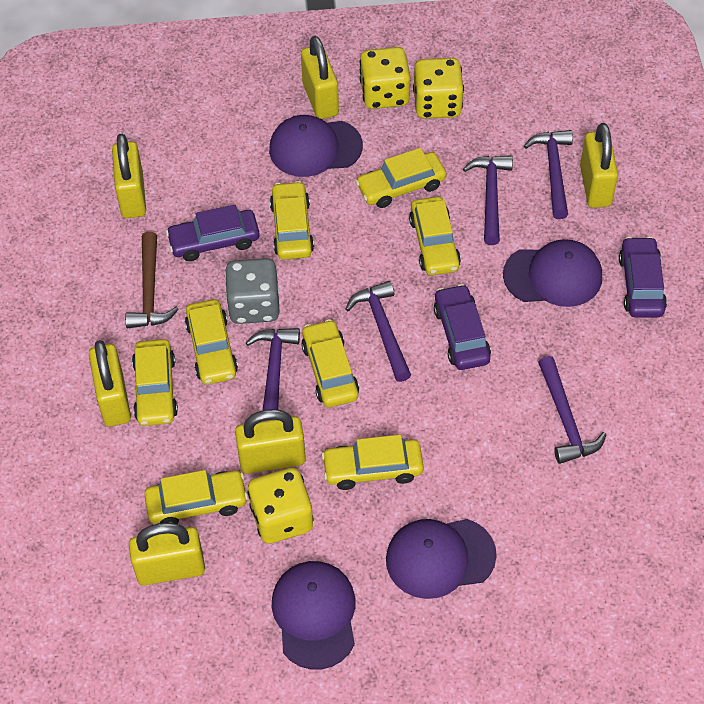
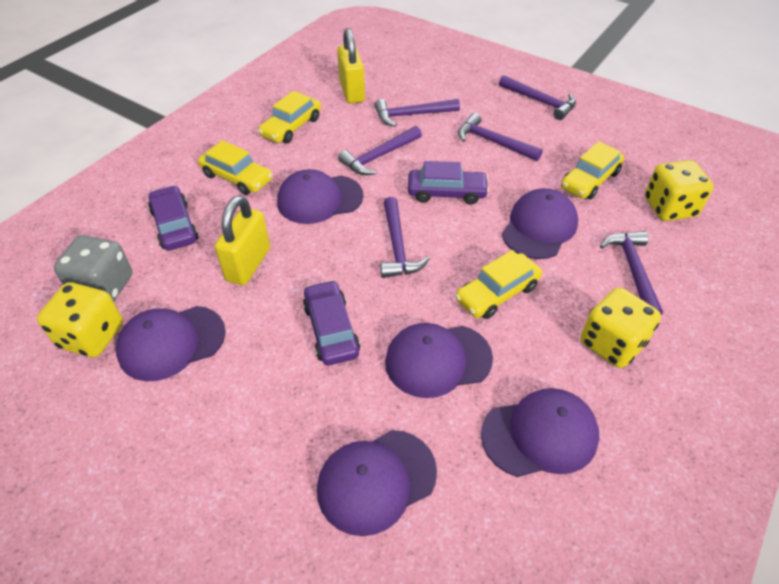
brown hammer: 1 -> 0
purple cap: 4 -> 6
purple hammer: 5 -> 6
yellow car: 8 -> 4
yellow padlock: 6 -> 2

